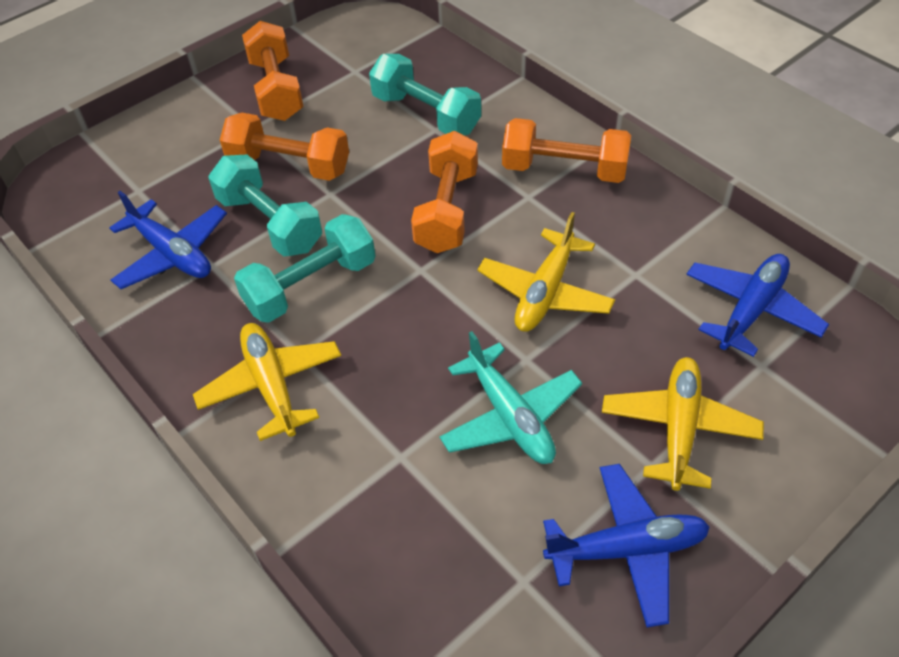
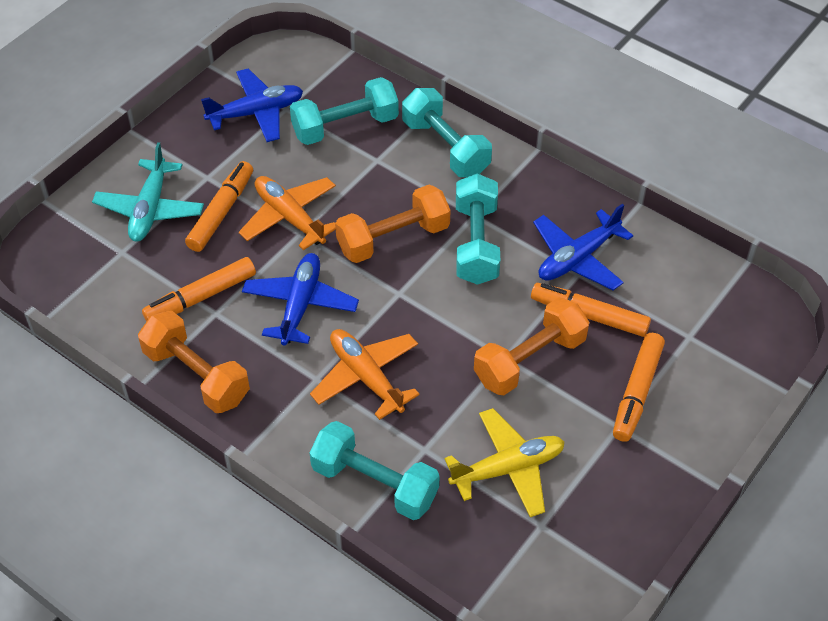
orange dumbbell: 4 -> 3
orange marker: 0 -> 4
orange plane: 0 -> 2
turquoise dumbbell: 3 -> 4
yellow plane: 3 -> 1

